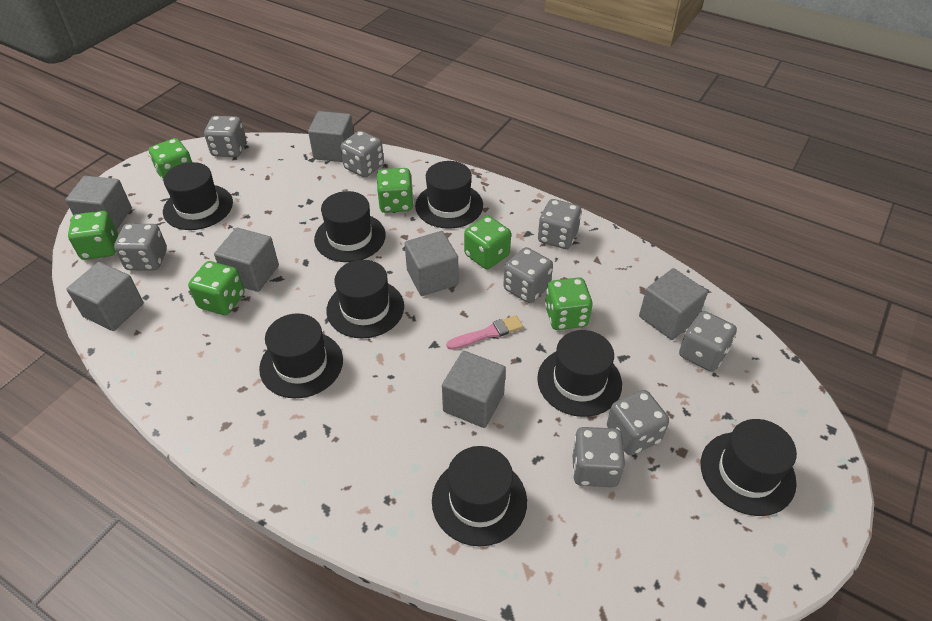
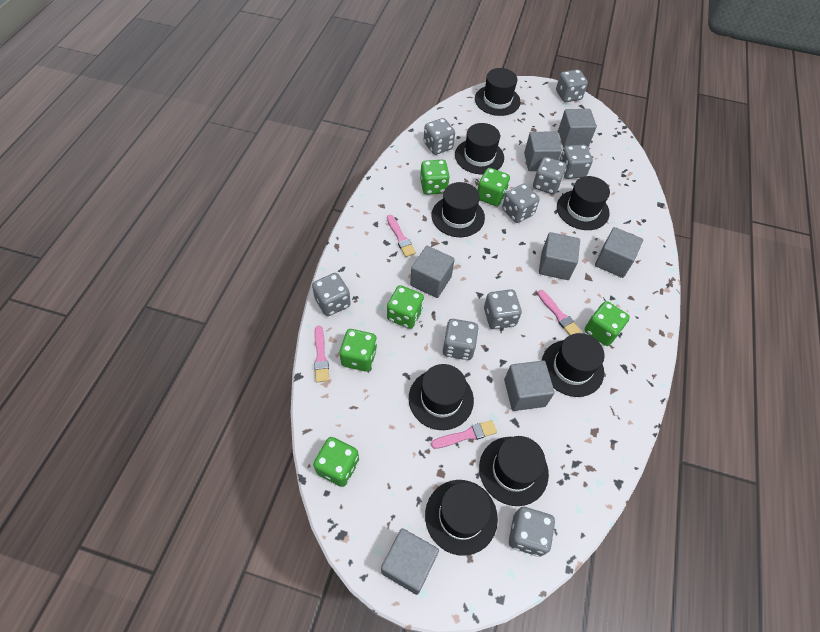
grey dice: 8 -> 9
pink brush: 1 -> 4

